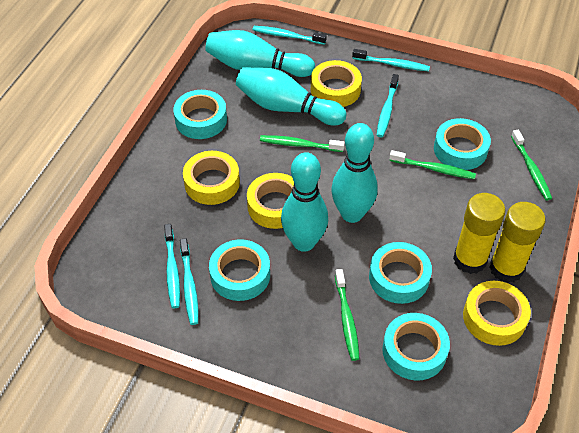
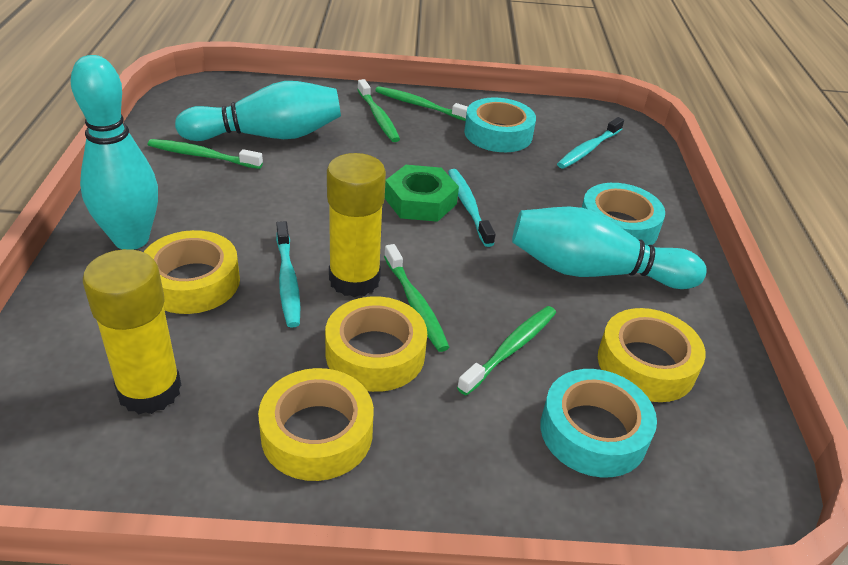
green nut: 0 -> 1
green toothbrush: 4 -> 5
turquoise bowling pin: 4 -> 3
turquoise tape: 5 -> 3
turquoise toothbrush: 5 -> 3

